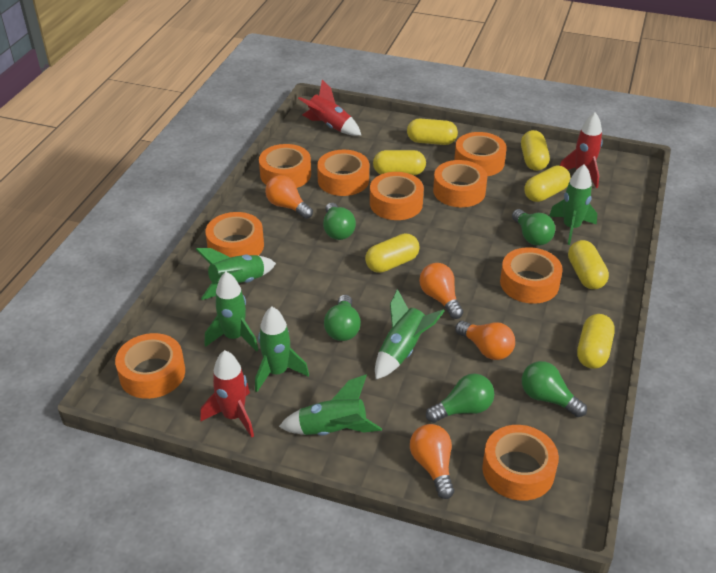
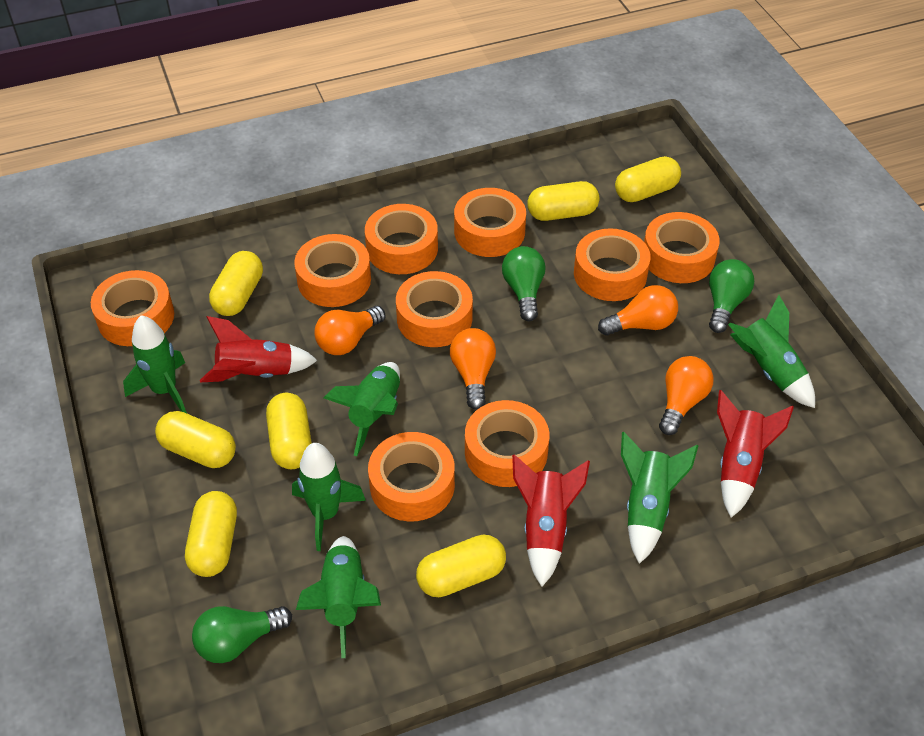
green light bulb: 5 -> 3

